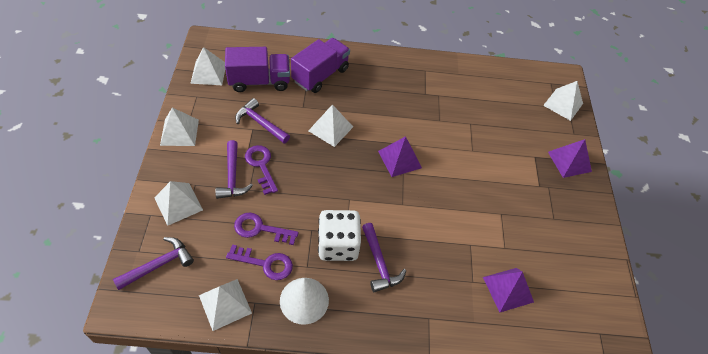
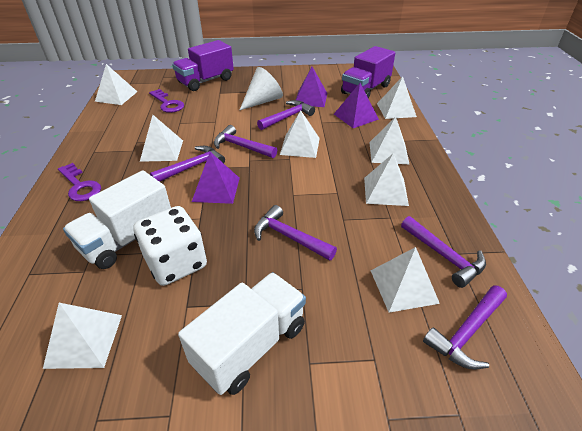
purple hammer: 4 -> 6
purple key: 3 -> 2
white pyramid: 6 -> 8
white truck: 0 -> 2

